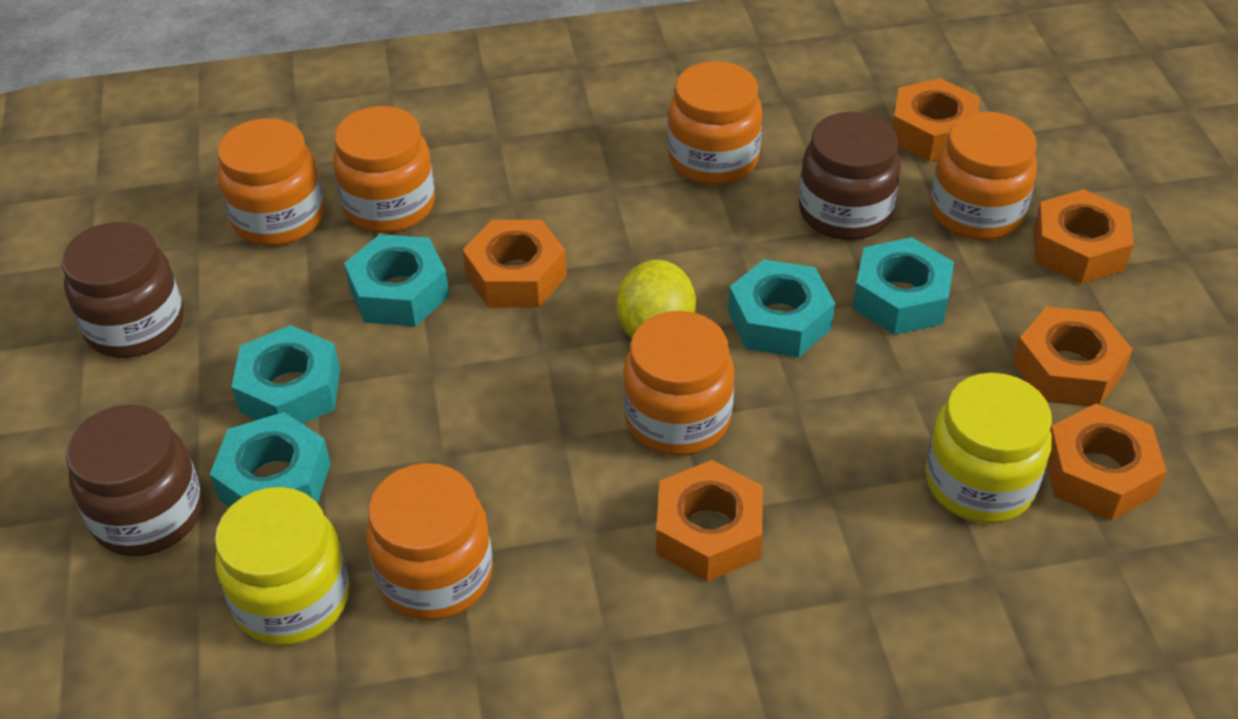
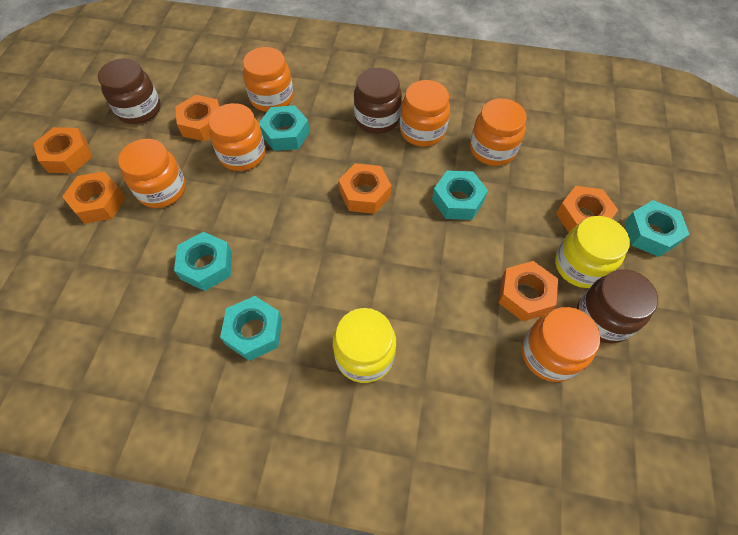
yellow lemon: 1 -> 0

